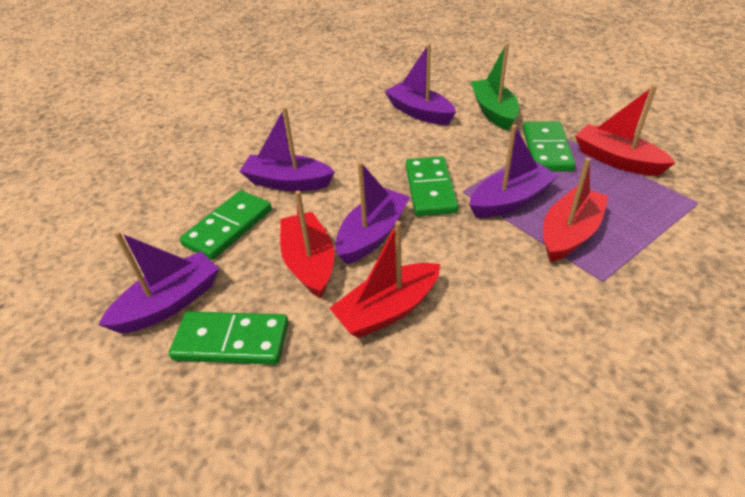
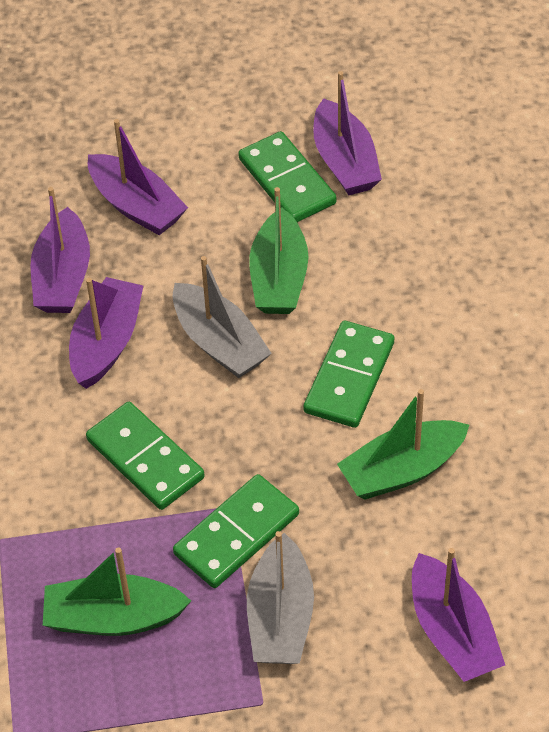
green boat: 1 -> 3
grey boat: 0 -> 2
red boat: 4 -> 0

